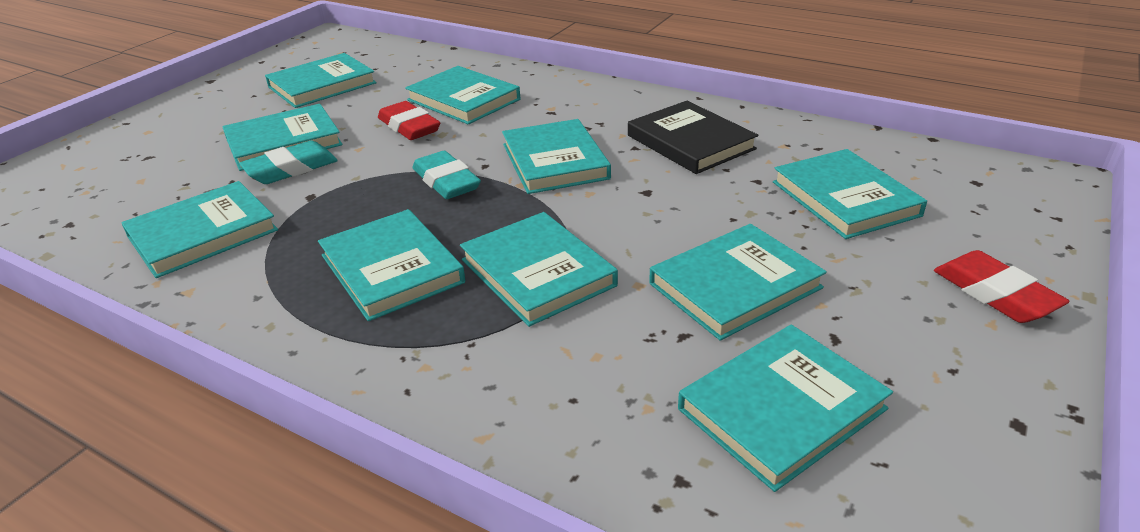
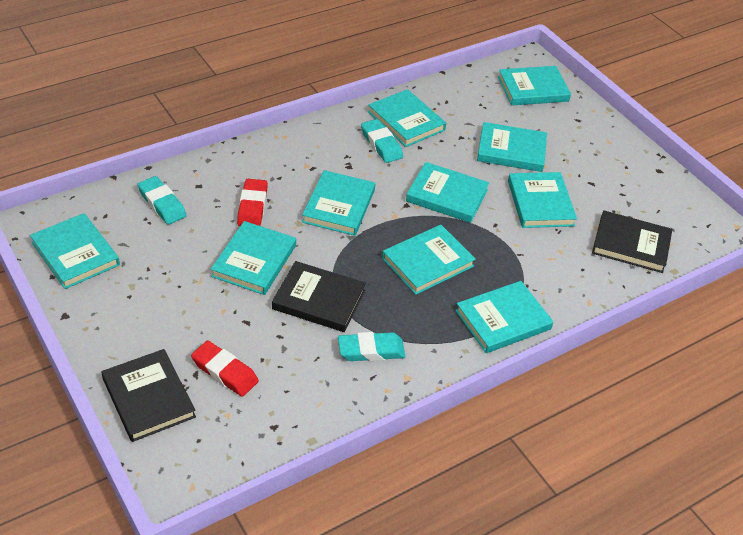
black book: 1 -> 3
turquoise eraser: 2 -> 3

